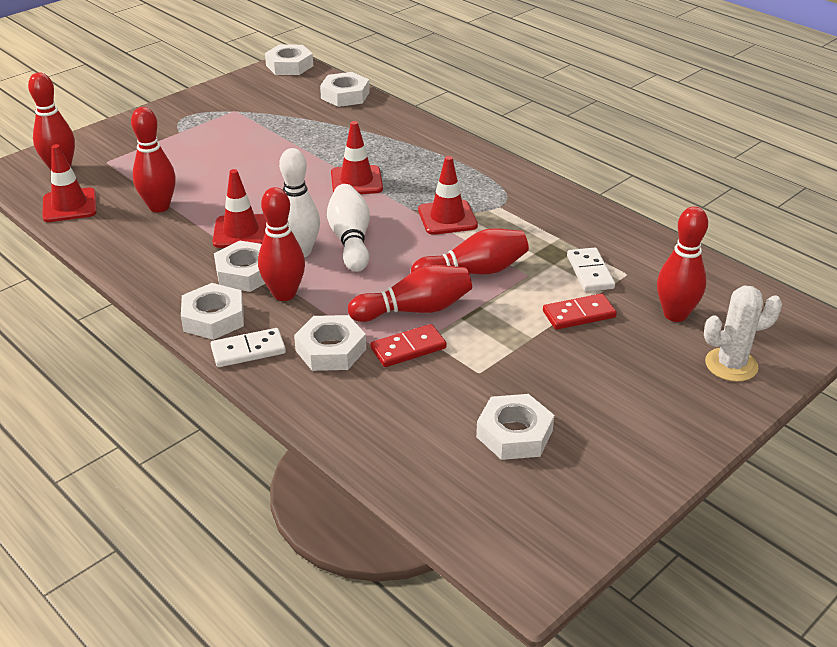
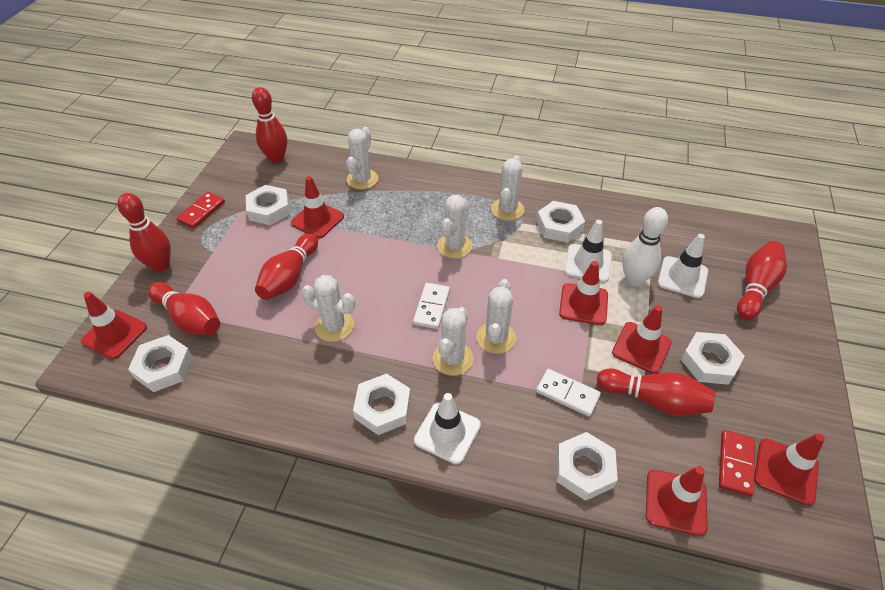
red traffic cone: 4 -> 6
white bowling pin: 2 -> 1
white cactus: 1 -> 6
white traffic cone: 0 -> 3

